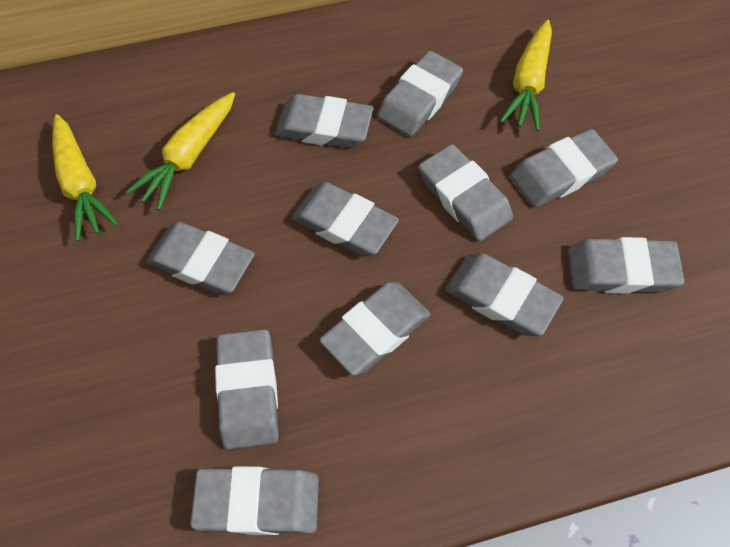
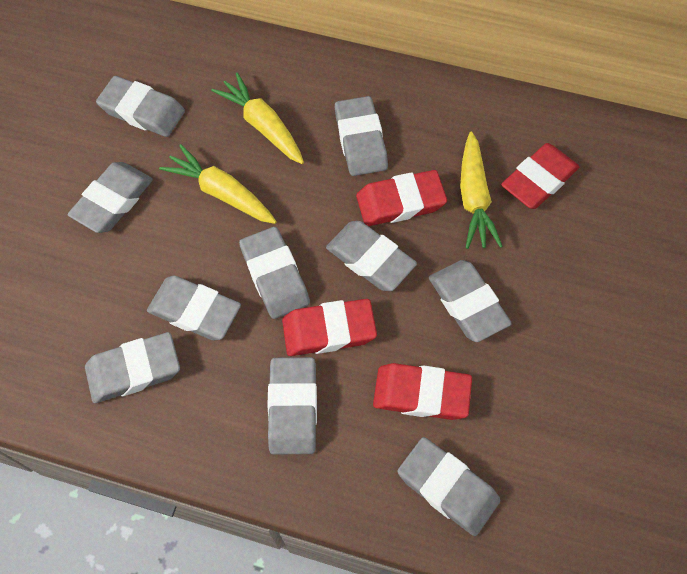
grey eraser: 11 -> 10
red eraser: 0 -> 4

